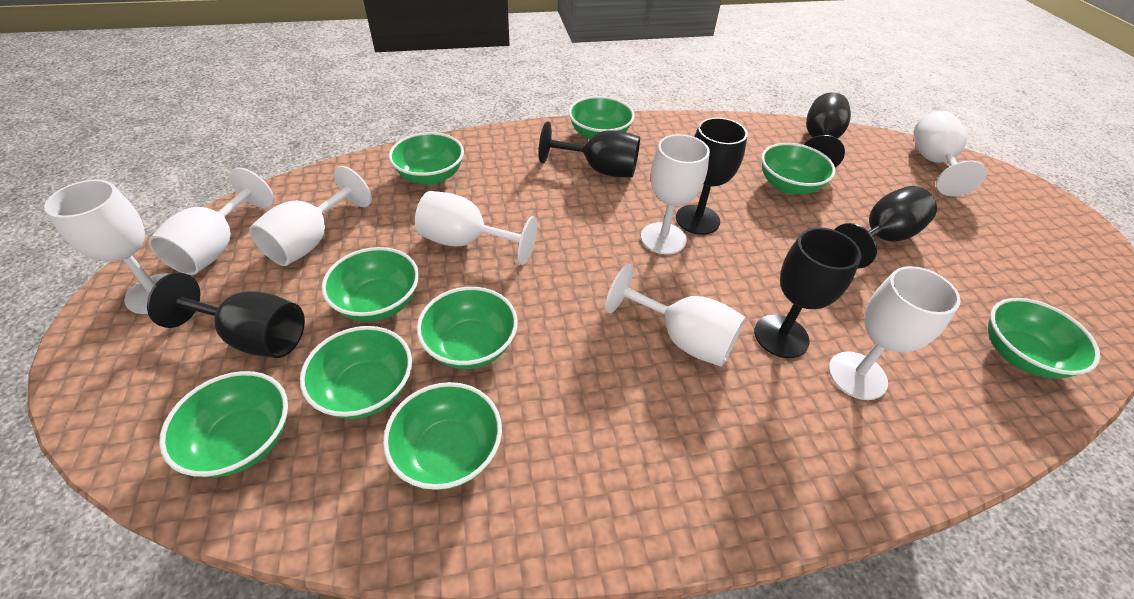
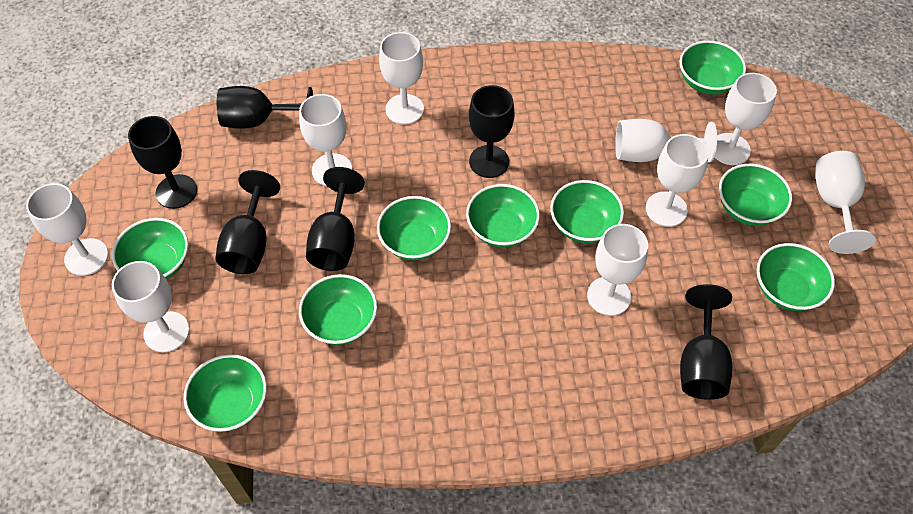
white goblet: 8 -> 9

